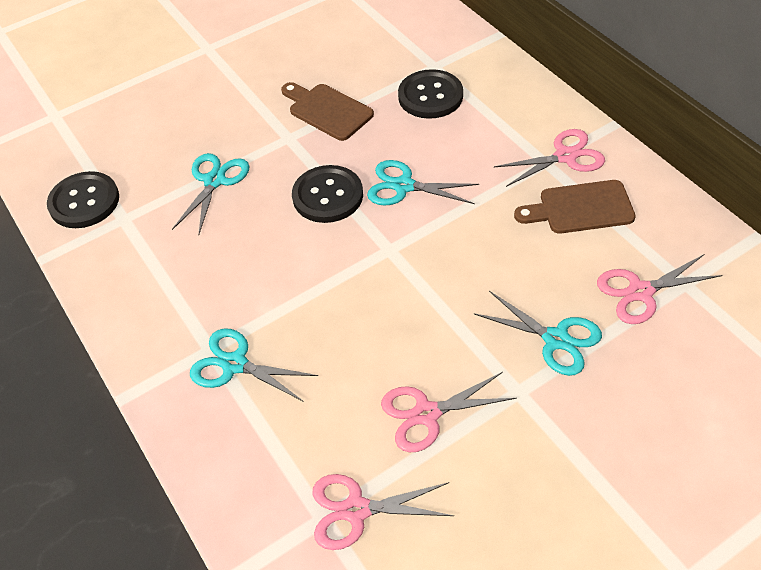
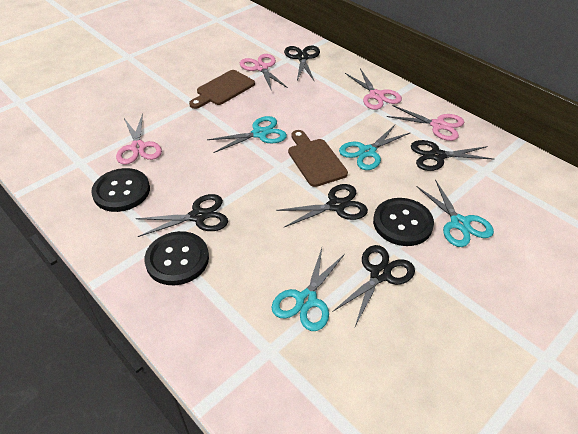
black scissors: 0 -> 5

